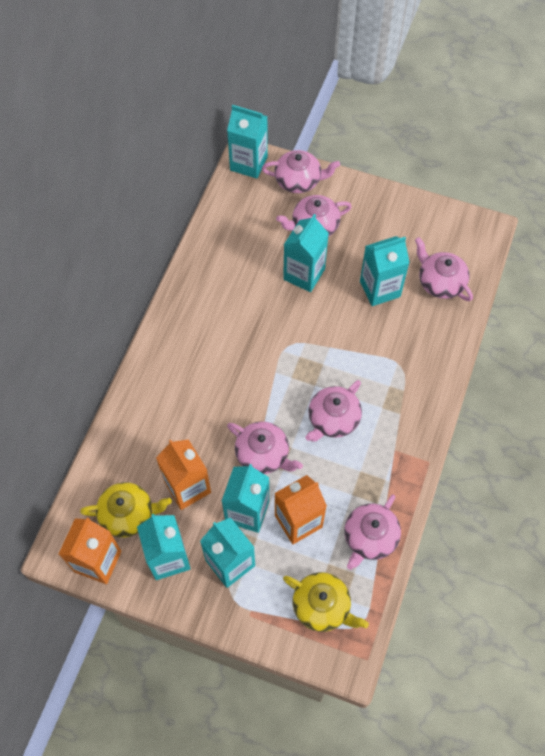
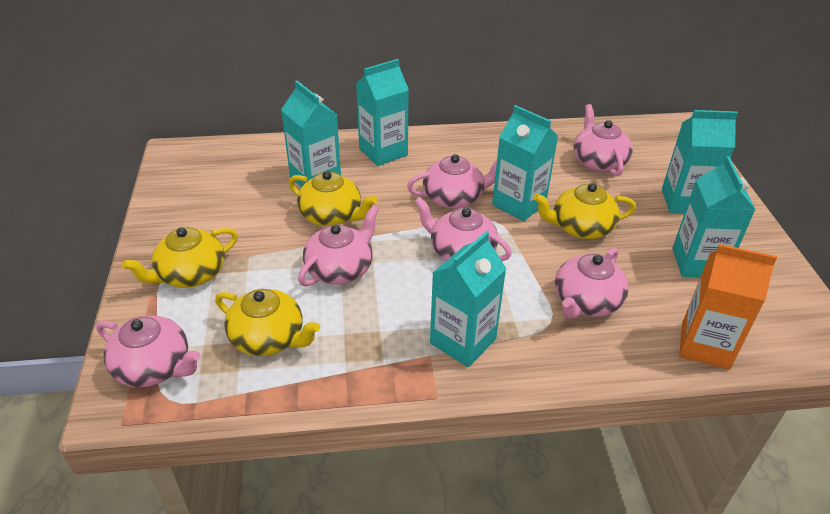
orange carton: 3 -> 1
yellow teapot: 2 -> 4

